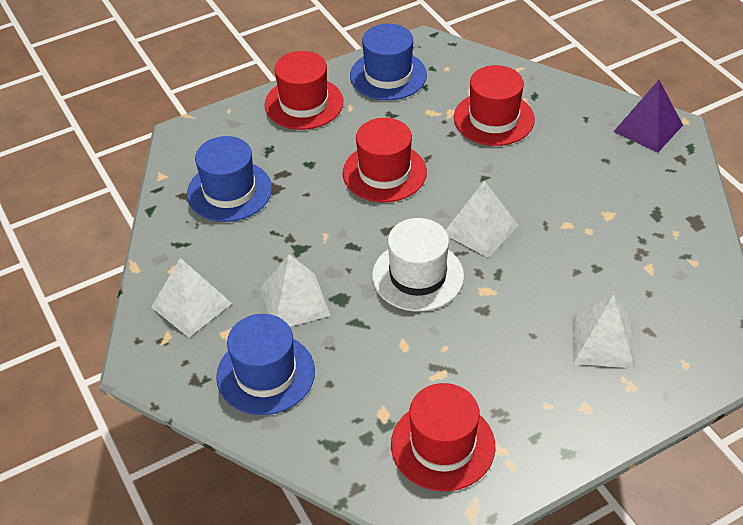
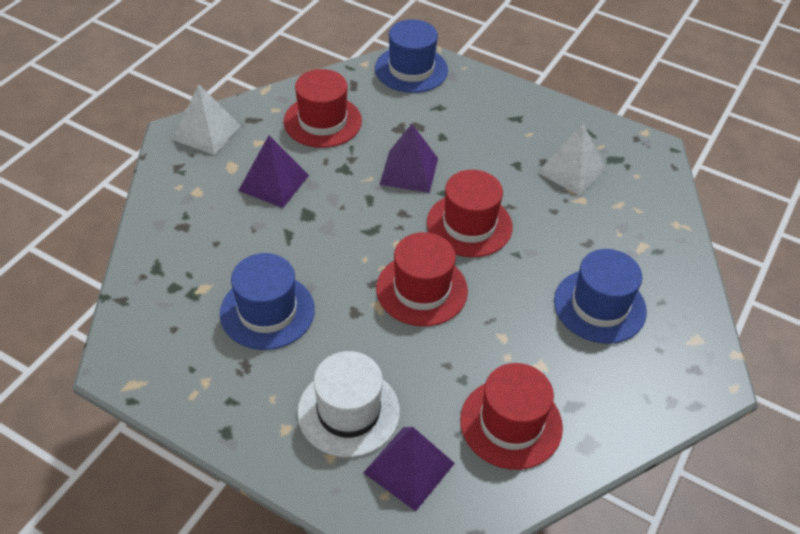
purple pyramid: 1 -> 3
white pyramid: 4 -> 2

